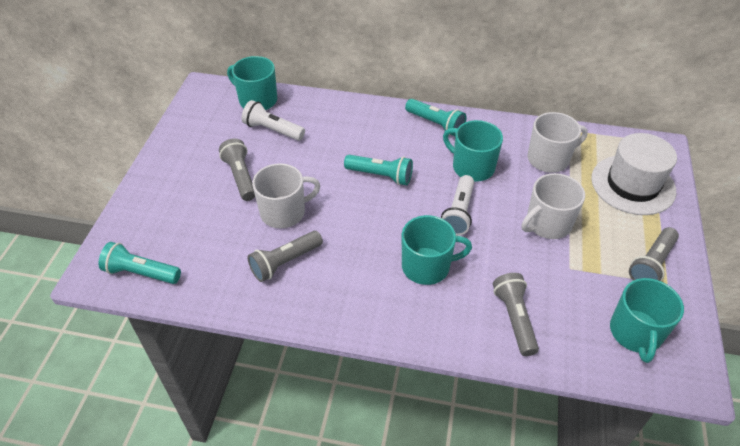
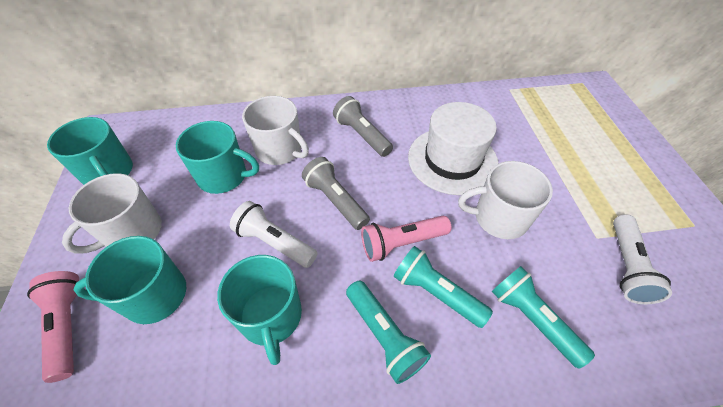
grey flashlight: 4 -> 2
pink flashlight: 0 -> 2

